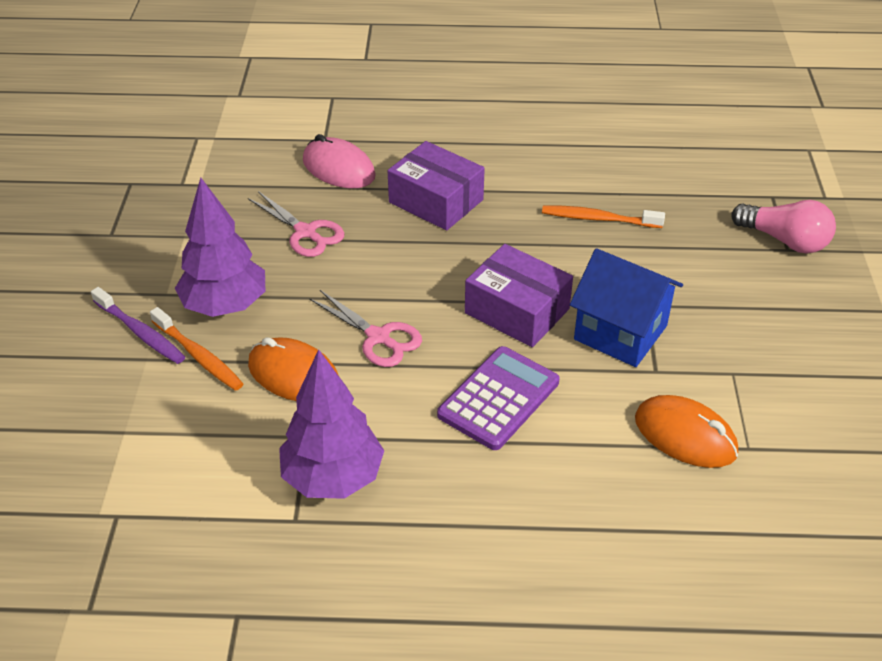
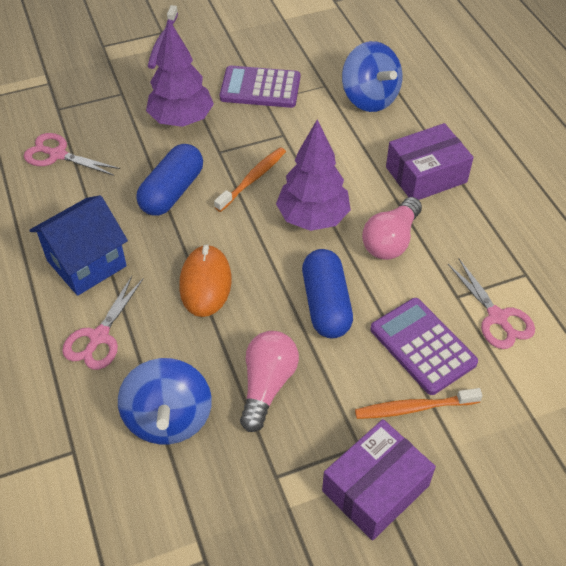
blue capsule: 0 -> 2
blue spinning top: 0 -> 2
orange mouse: 2 -> 1
pink light bulb: 1 -> 2
pink mouse: 1 -> 0
pink scissors: 2 -> 3
purple calculator: 1 -> 2

